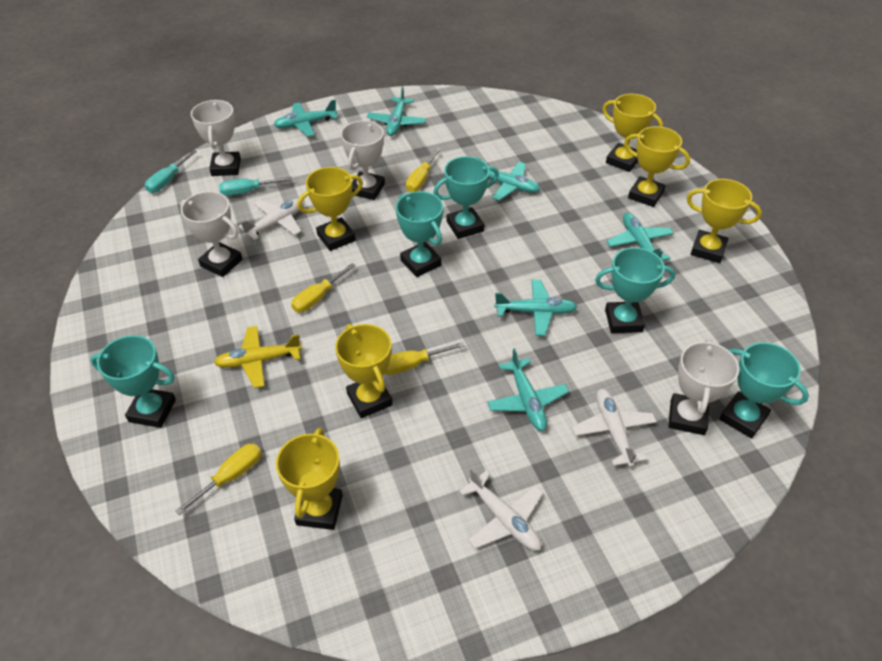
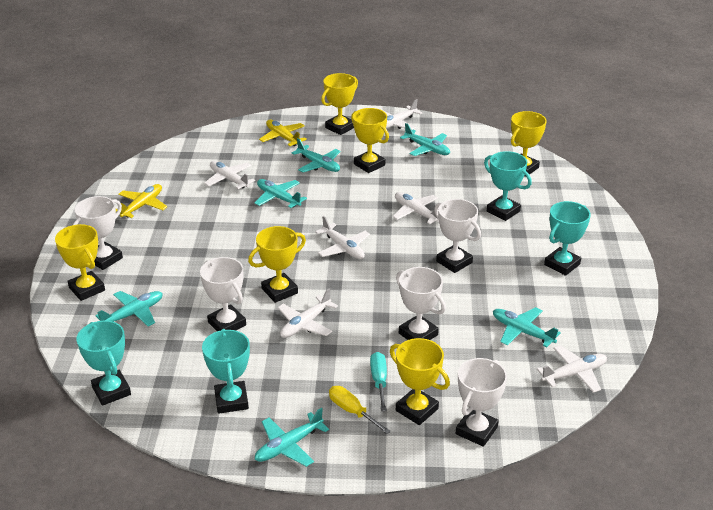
turquoise screwdriver: 2 -> 1
turquoise trophy: 5 -> 4
white plane: 3 -> 6
white trophy: 4 -> 5
yellow plane: 1 -> 2
yellow screwdriver: 4 -> 1

